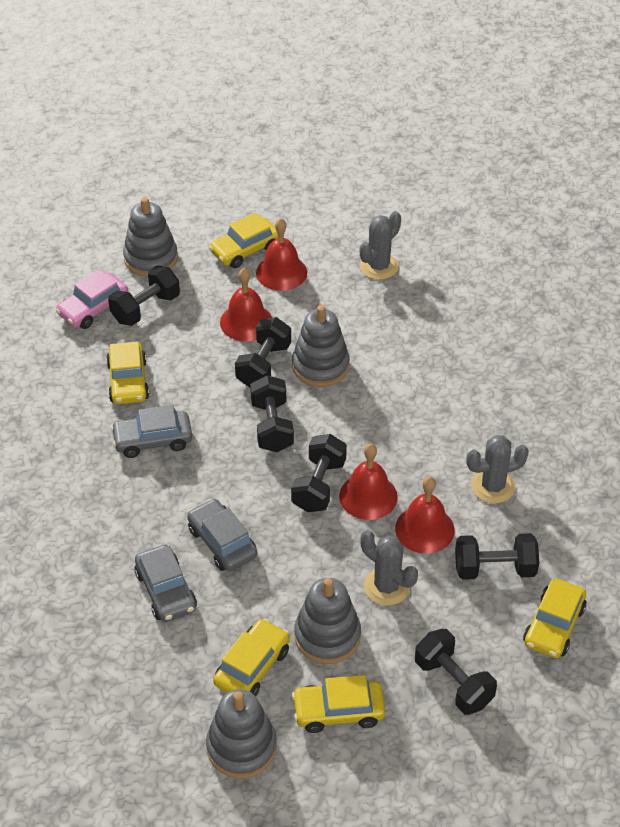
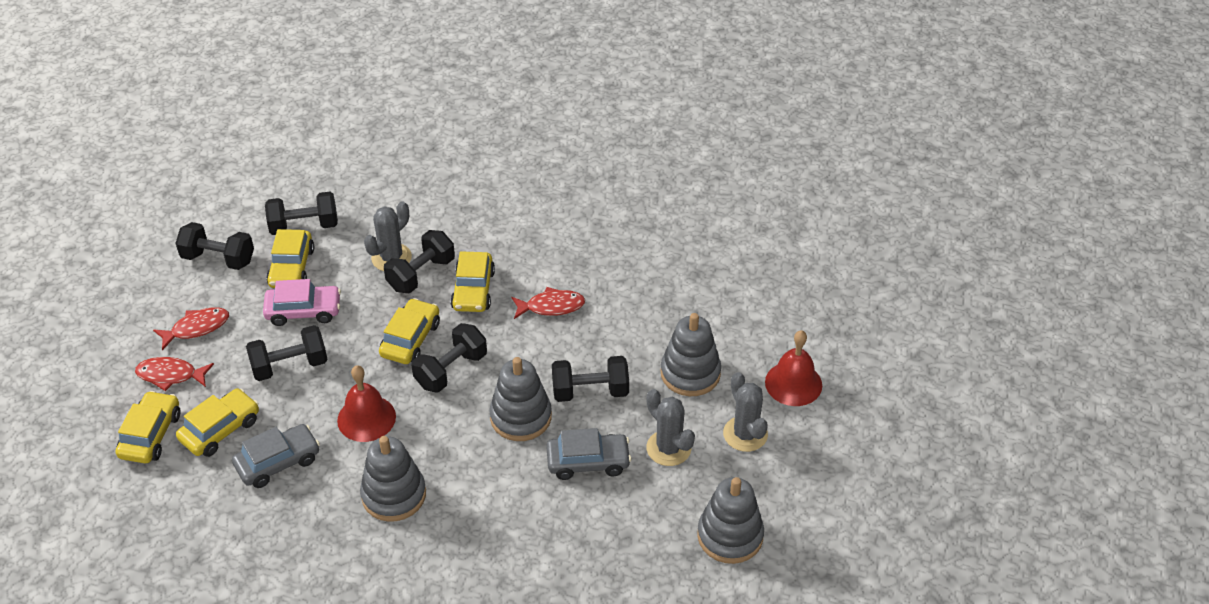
grey car: 3 -> 2
red bell: 4 -> 2
red fish: 0 -> 3

